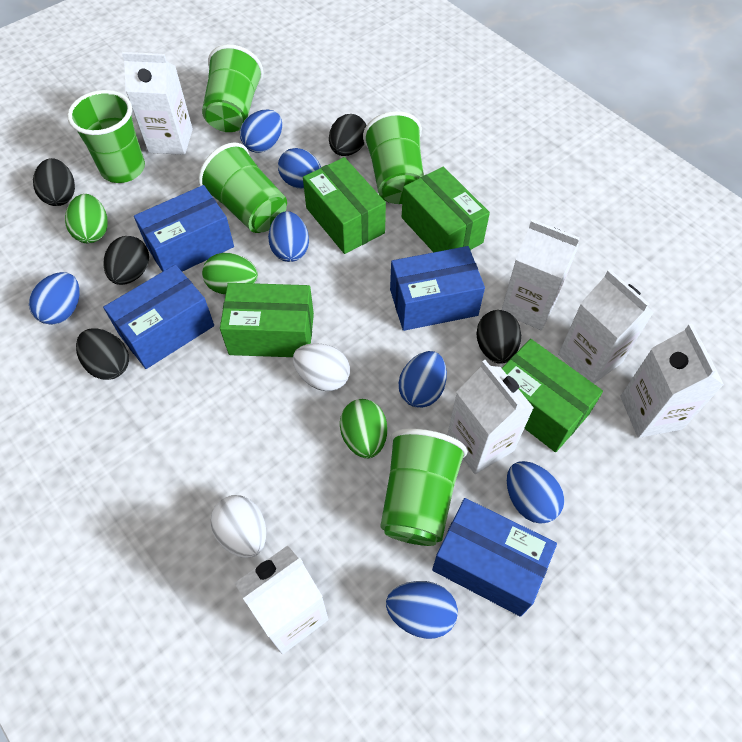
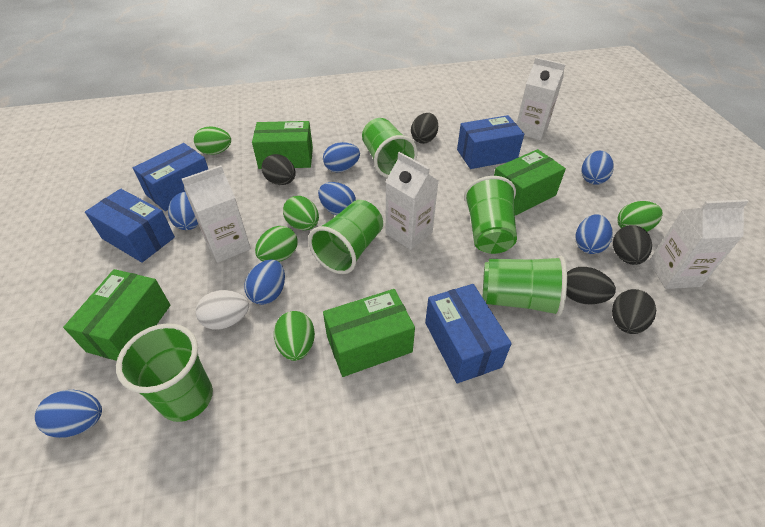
green egg: 3 -> 5
white carton: 6 -> 4
white egg: 2 -> 1

